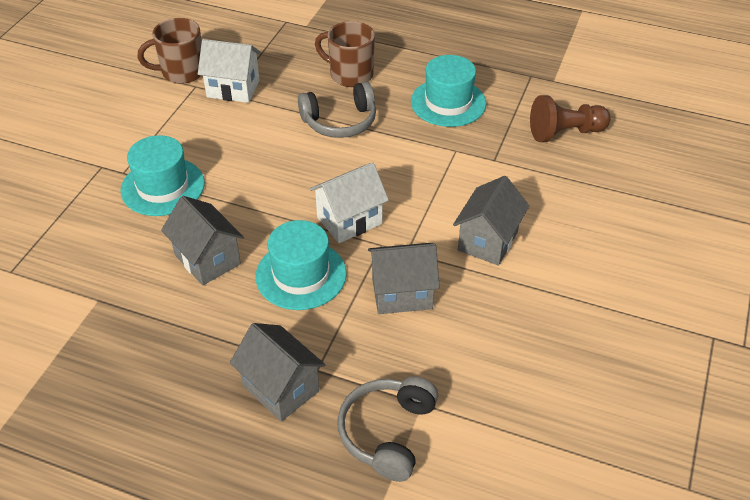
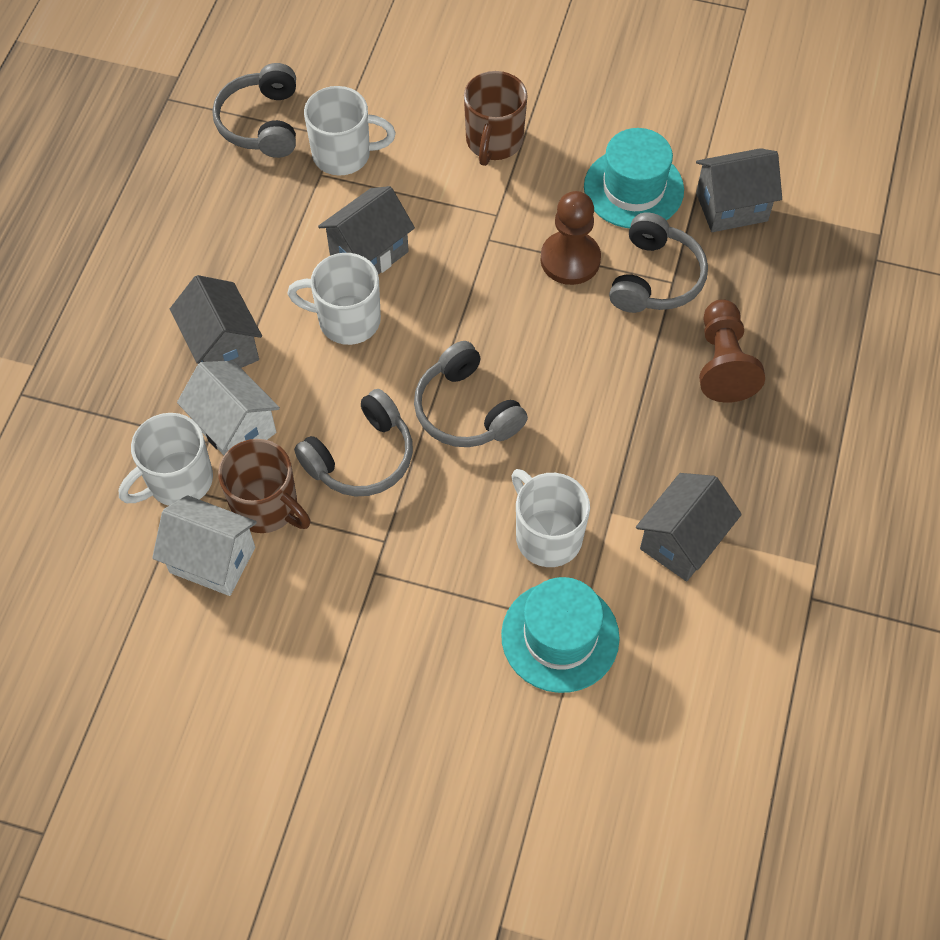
brown pawn: 1 -> 2
grey headphones: 2 -> 4
turquoise hat: 3 -> 2
white mug: 0 -> 4

